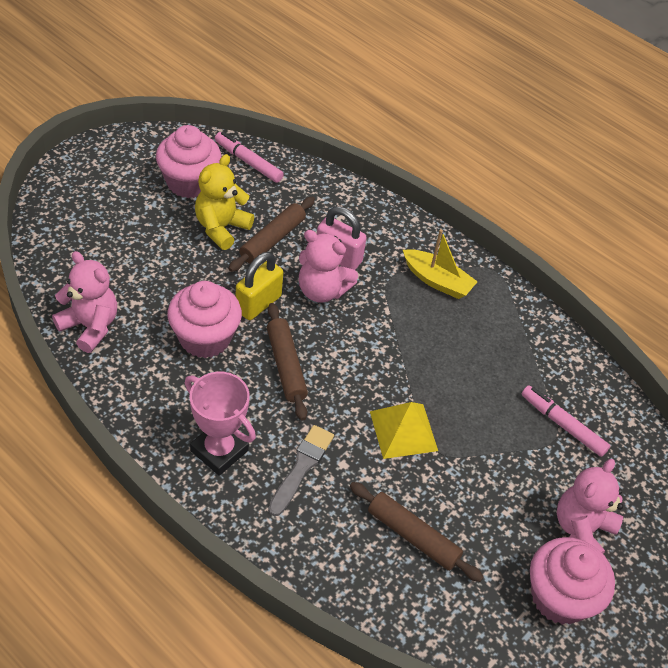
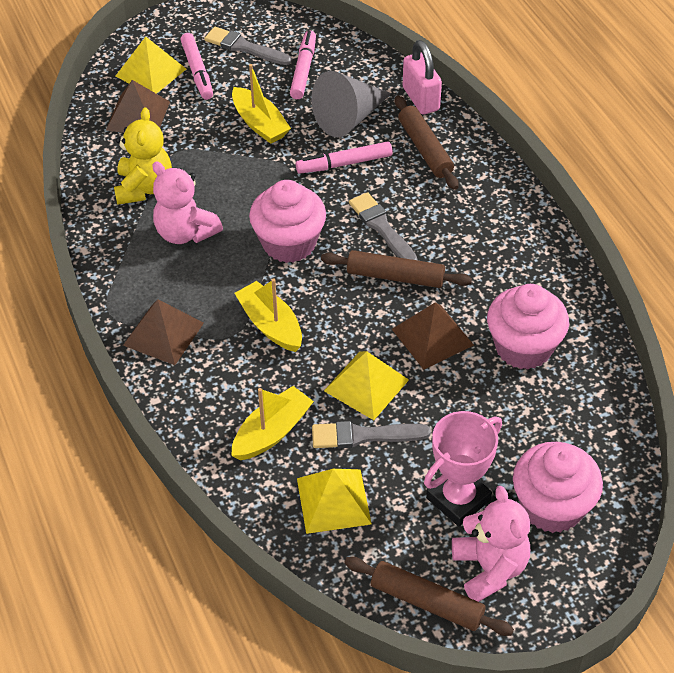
brown pyramid: 0 -> 3
grey brush: 1 -> 3
grey cone: 0 -> 1
pink marker: 2 -> 3
pink teddy bear: 3 -> 2
yellow boat: 1 -> 3
yellow padlock: 1 -> 0
yellow pyramid: 1 -> 3

